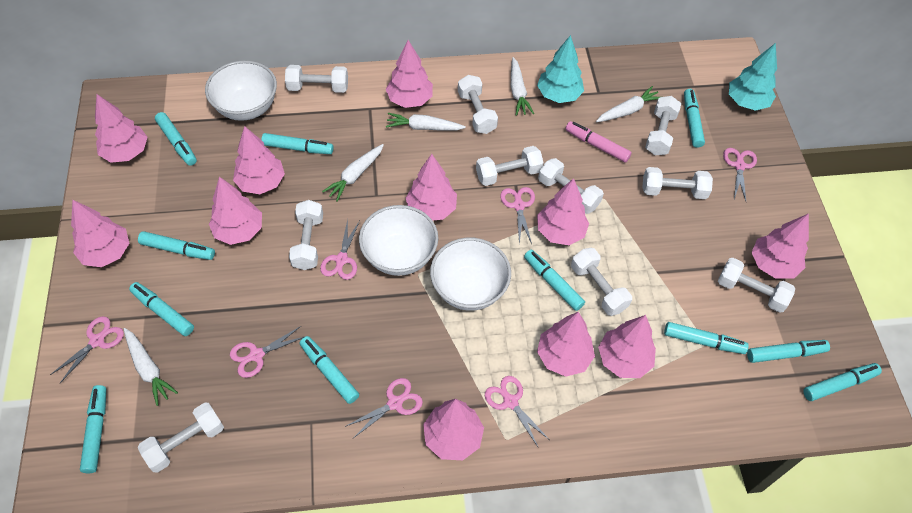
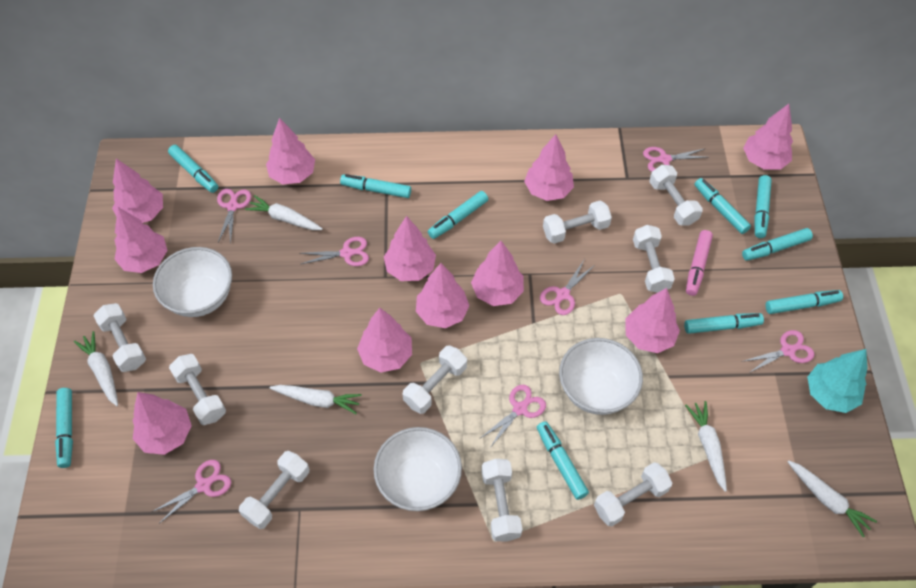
turquoise marker: 11 -> 10
turquoise tree: 2 -> 1
white dumbbell: 10 -> 9

